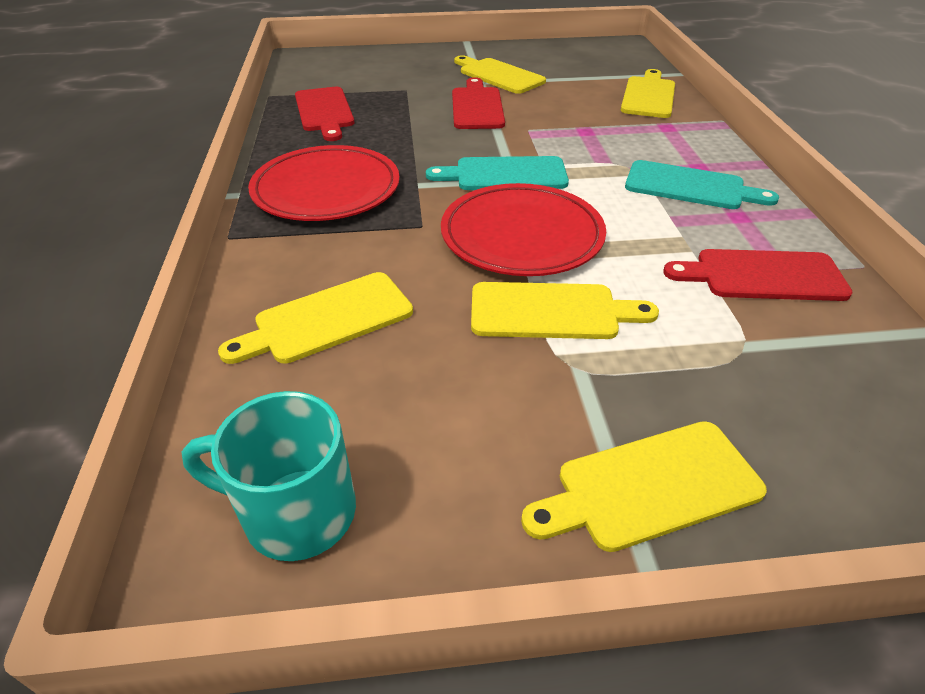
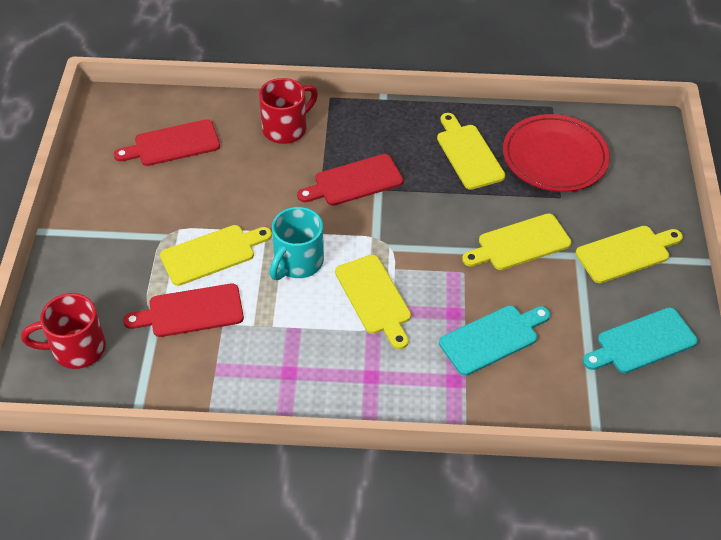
red mug: 0 -> 2
red plate: 2 -> 1

